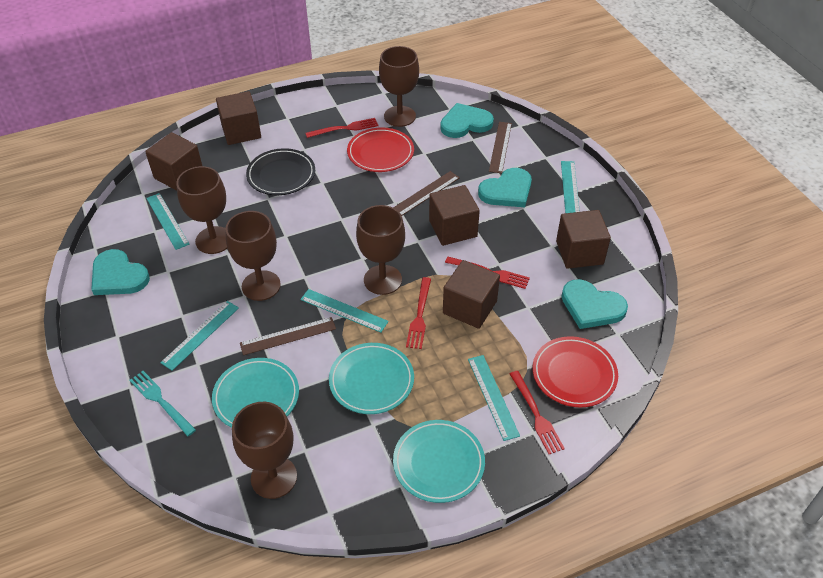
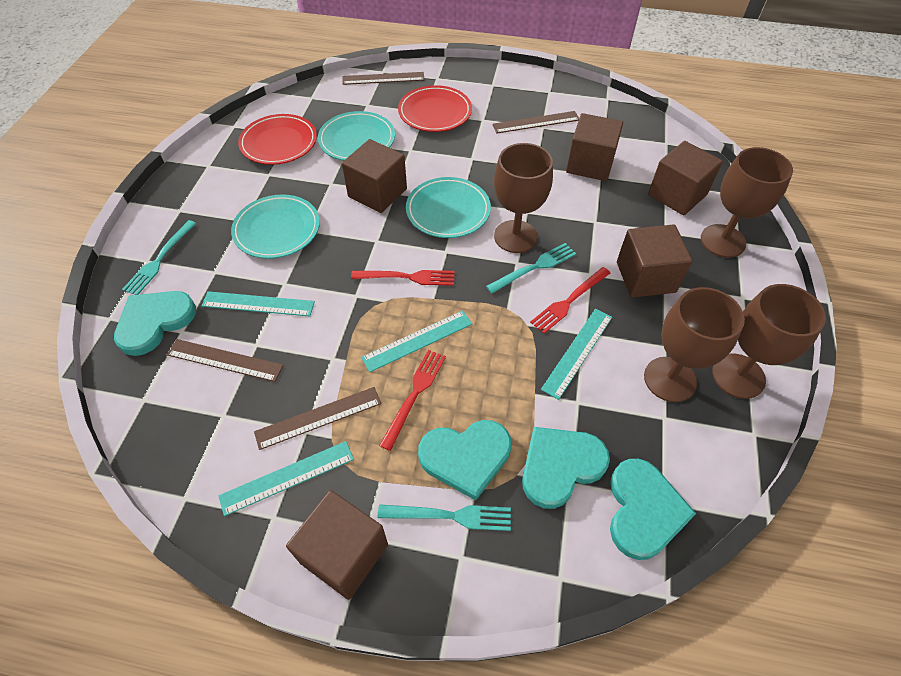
black plate: 1 -> 0
brown goblet: 5 -> 4
brown ruler: 3 -> 4
red fork: 4 -> 3
turquoise fork: 1 -> 3
turquoise ruler: 5 -> 4

